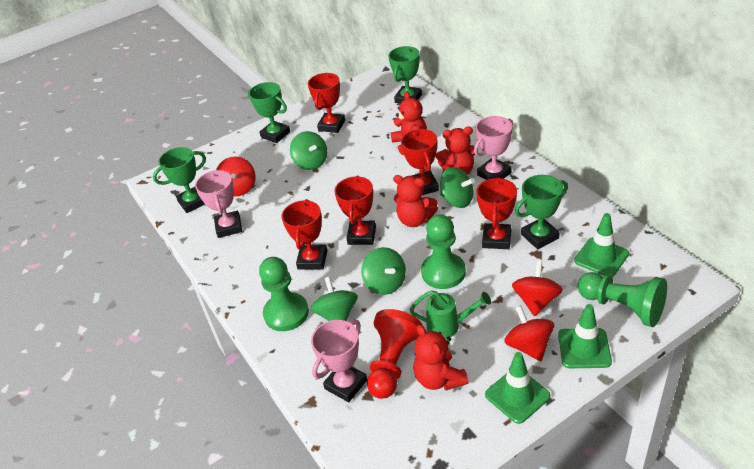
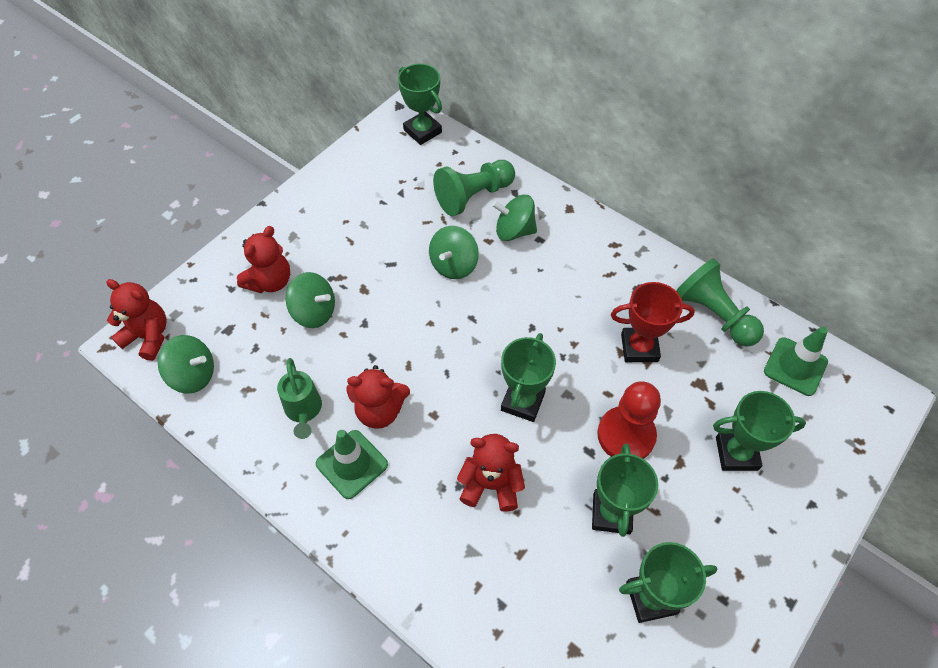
green pawn: 3 -> 2
green traffic cone: 3 -> 2
green trophy: 4 -> 5
pink trophy: 3 -> 0
red spinning top: 3 -> 0
red trophy: 5 -> 1

